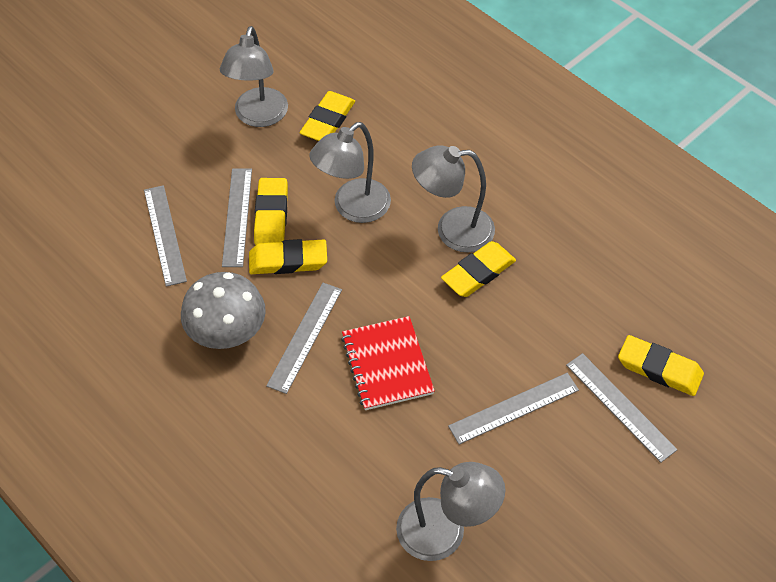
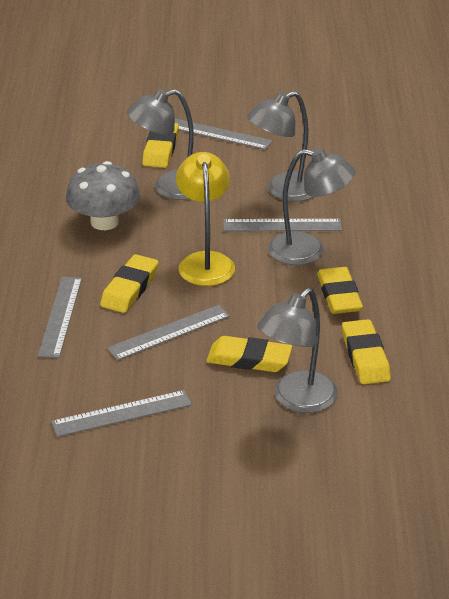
red notebook: 1 -> 0
yellow lamp: 0 -> 1

